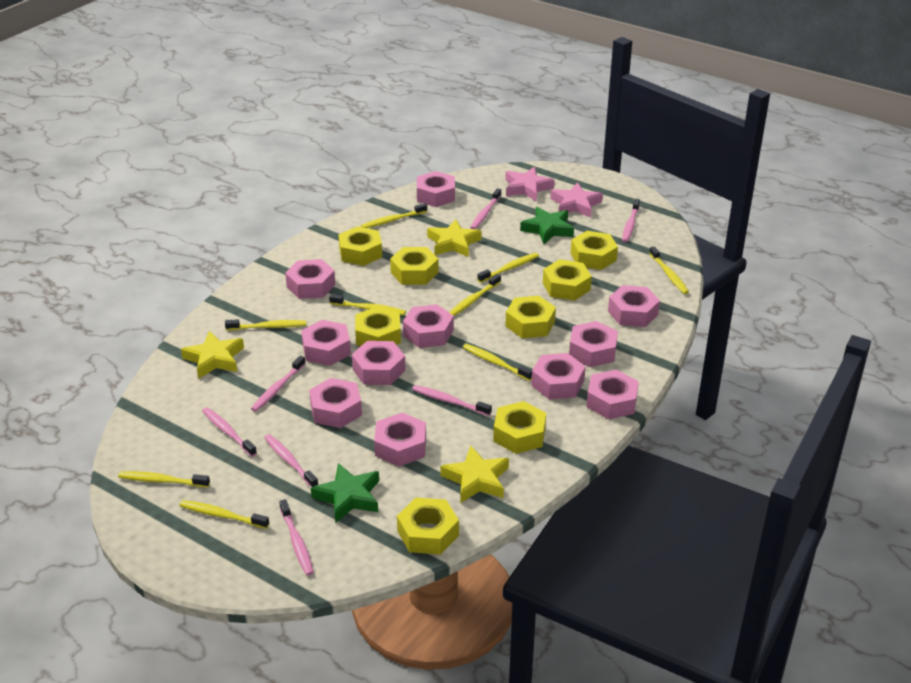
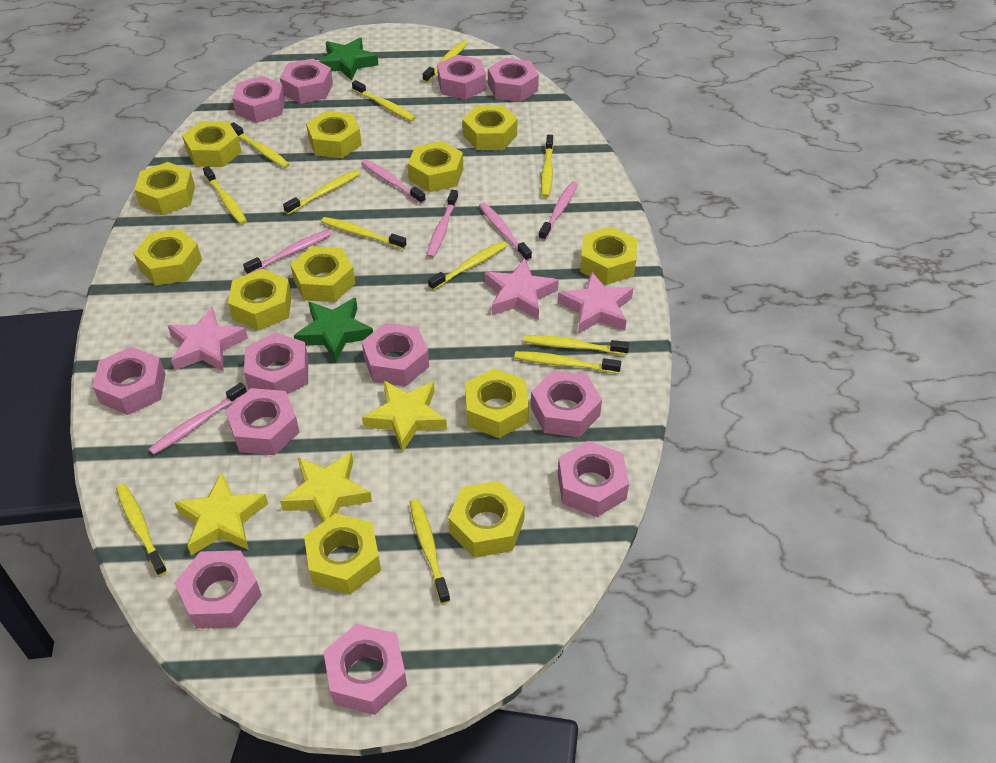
pink nut: 11 -> 12
pink star: 2 -> 3
pink toothbrush: 7 -> 6
yellow nut: 8 -> 12
yellow toothbrush: 9 -> 12

